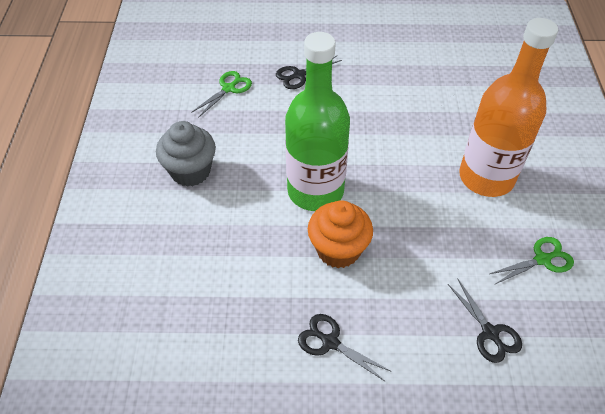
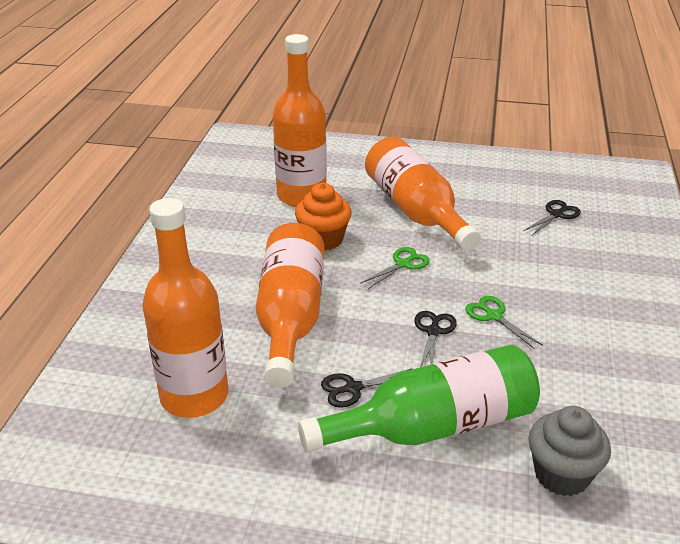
orange bottle: 1 -> 4

